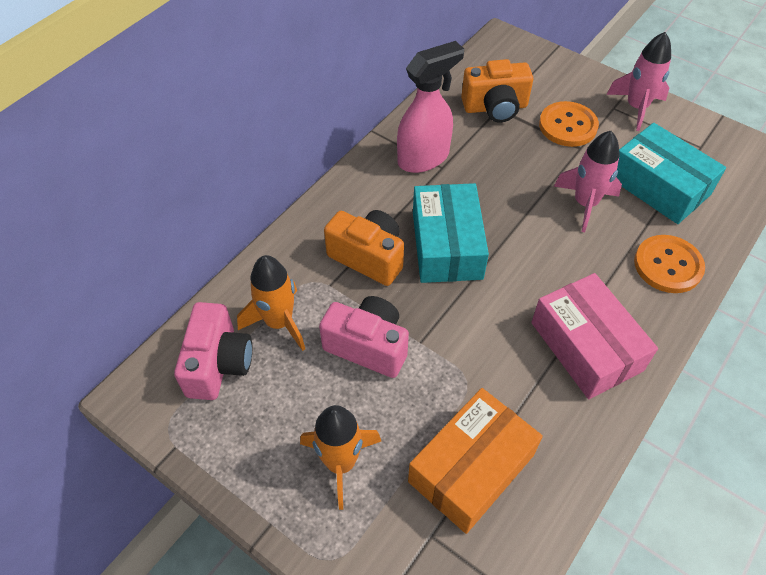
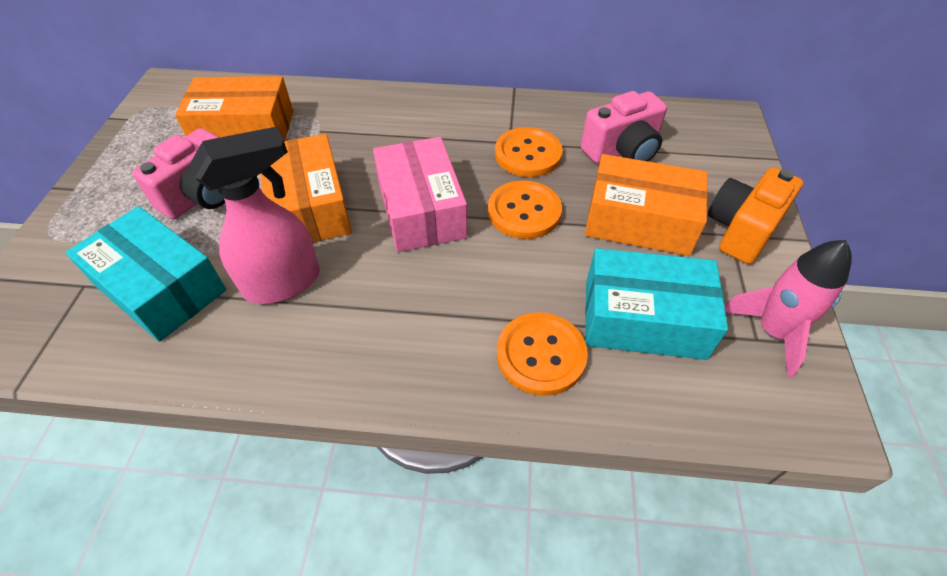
orange box: 1 -> 3
orange button: 2 -> 3
orange camera: 2 -> 1
orange rocket: 2 -> 0
pink rocket: 2 -> 1

